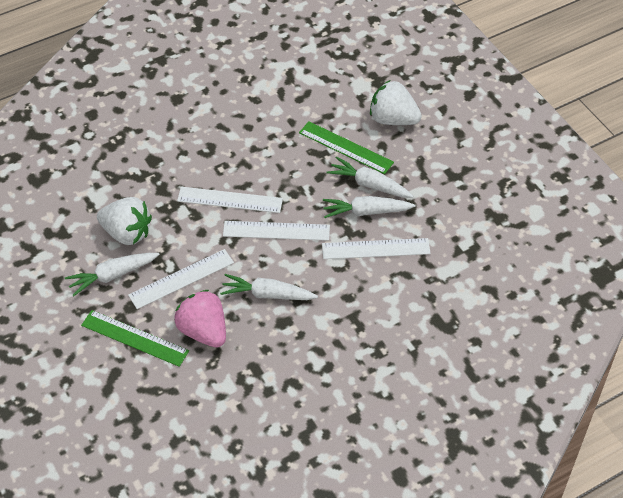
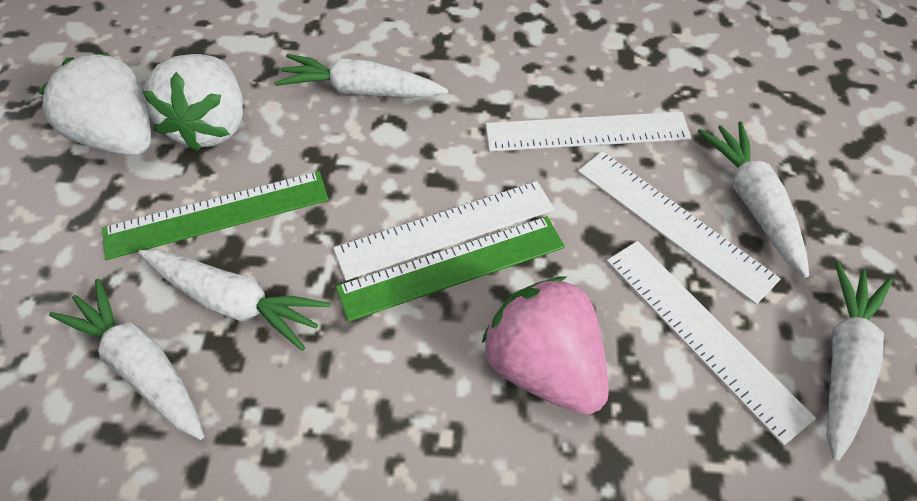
white carrot: 4 -> 5

